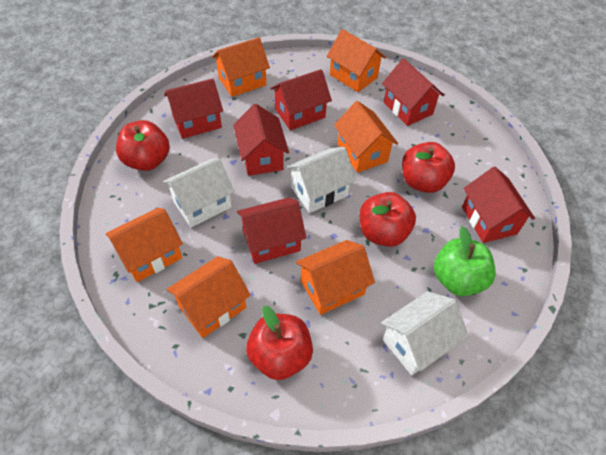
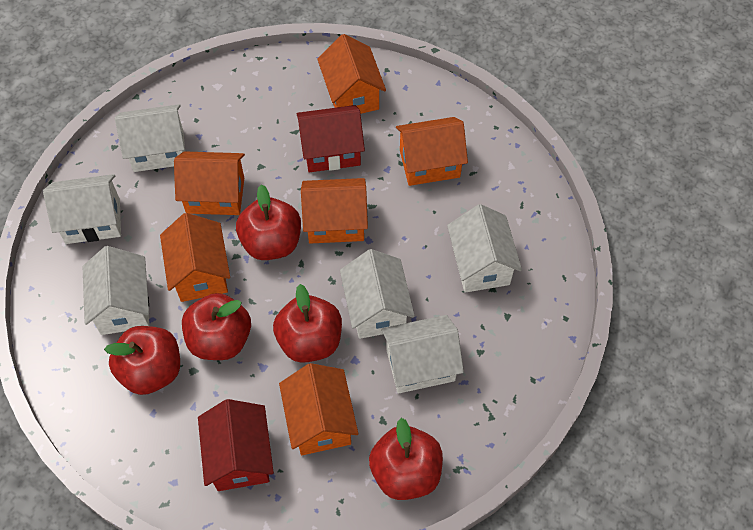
green apple: 1 -> 0
red apple: 4 -> 5
red house: 6 -> 2
white house: 3 -> 6

